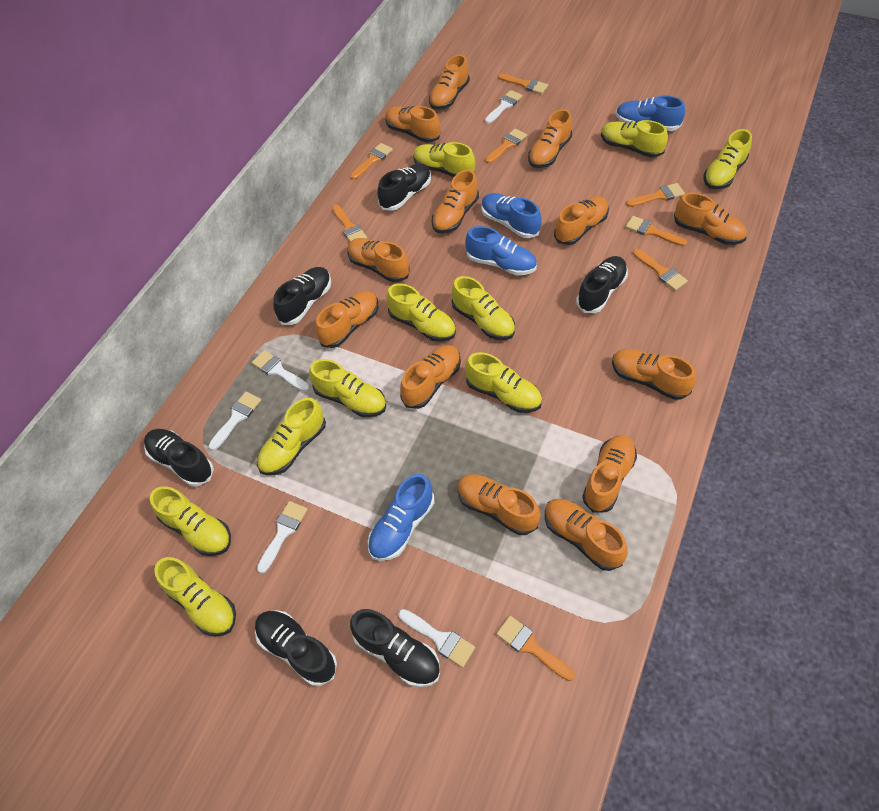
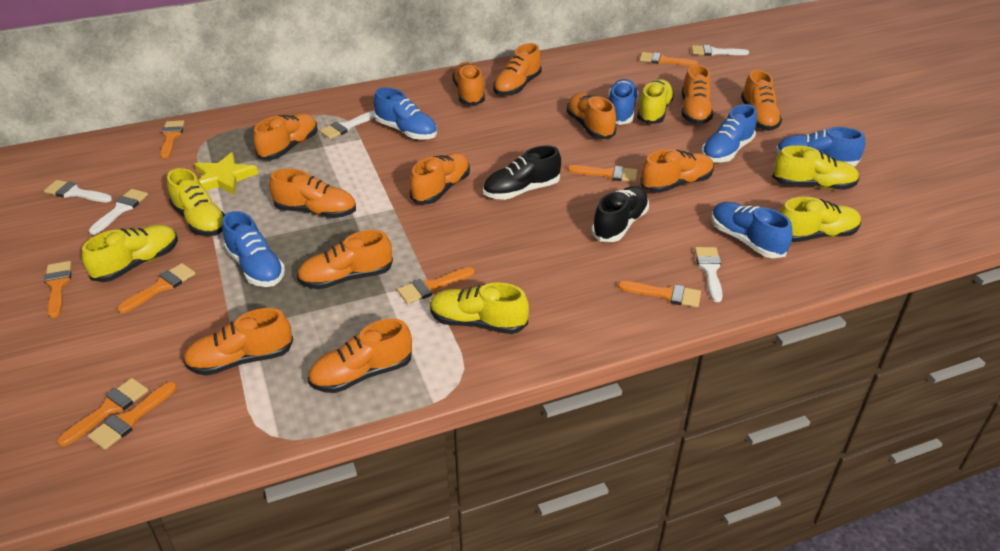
black shoe: 6 -> 2
blue shoe: 4 -> 6
orange brush: 8 -> 9
orange shoe: 13 -> 12
yellow shoe: 10 -> 6
yellow star: 0 -> 1

